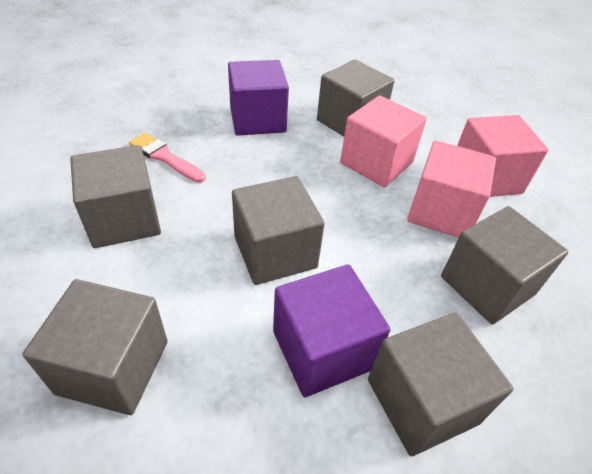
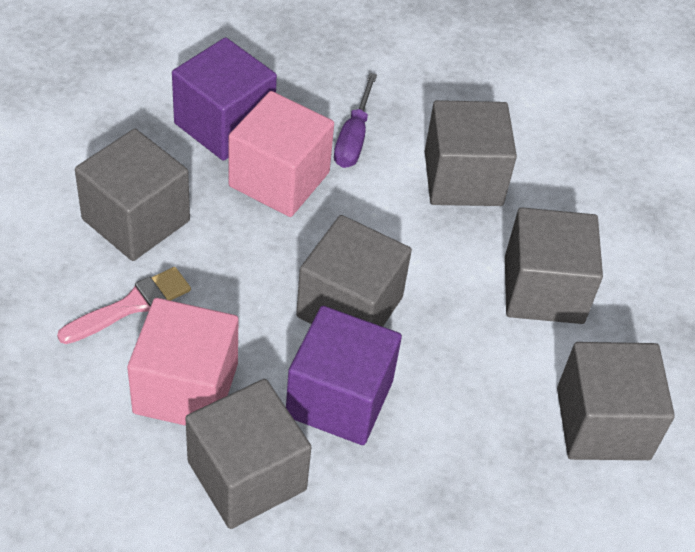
pink cube: 3 -> 2
purple screwdriver: 0 -> 1

